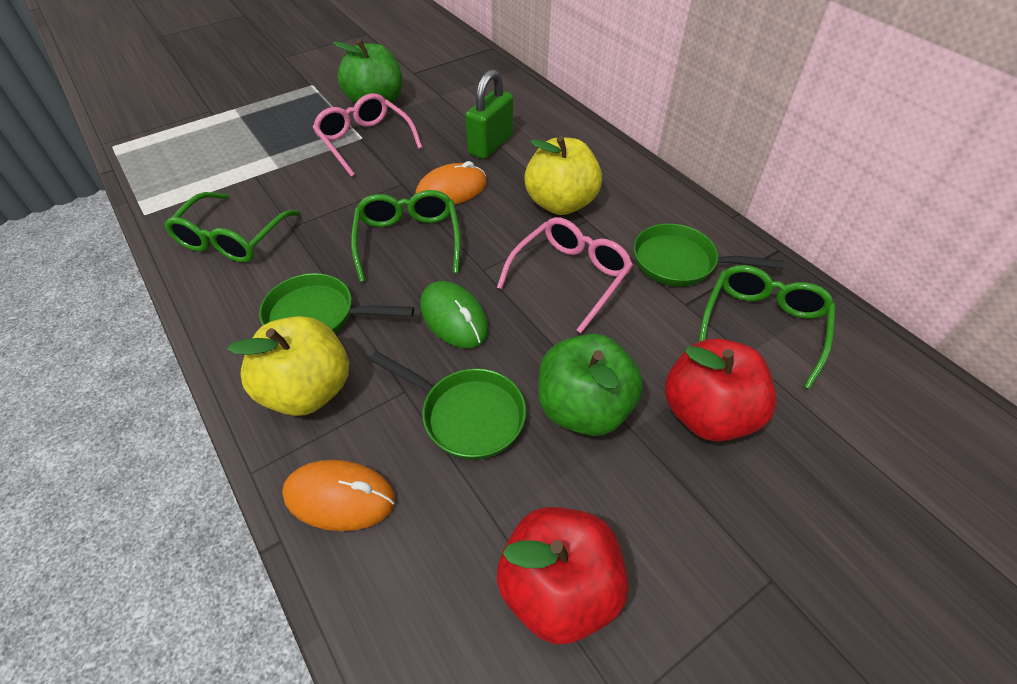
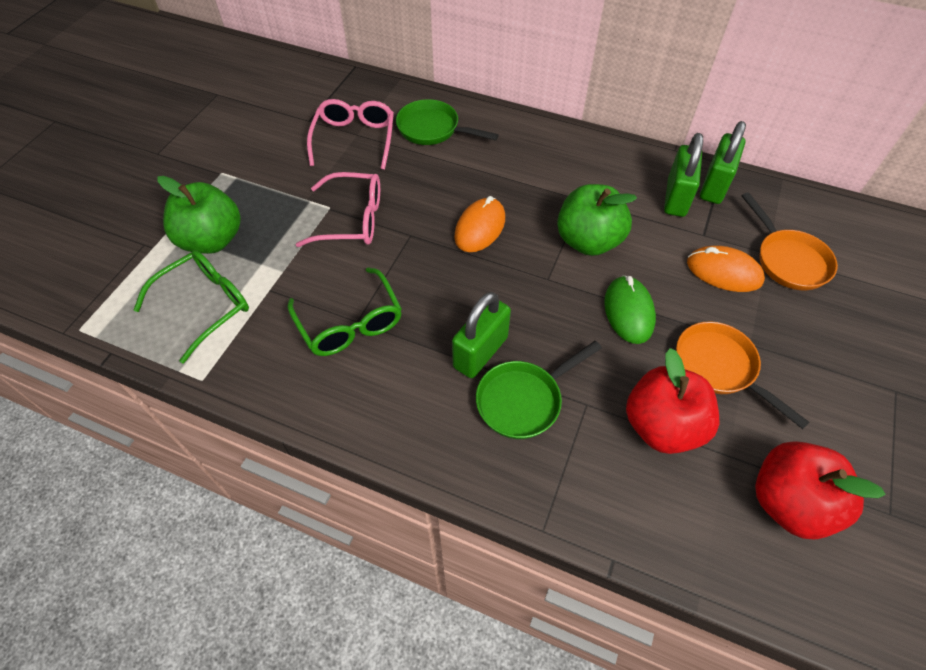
green glasses: 3 -> 2
green padlock: 1 -> 3
green pan: 3 -> 2
orange pan: 0 -> 2
yellow apple: 2 -> 0

